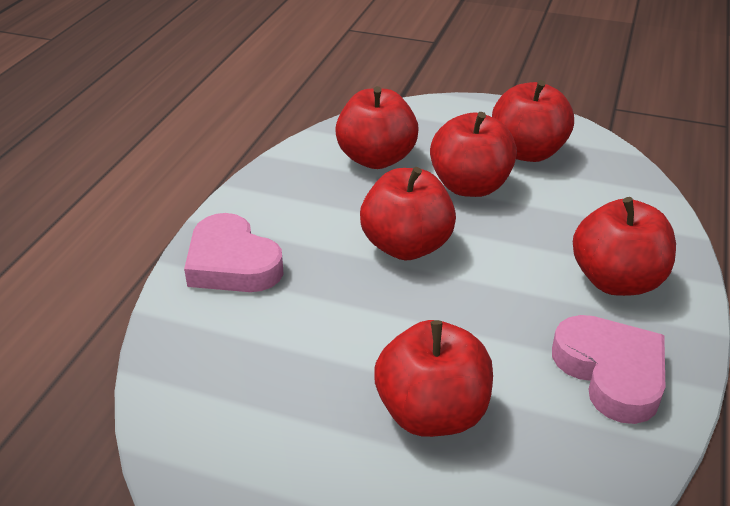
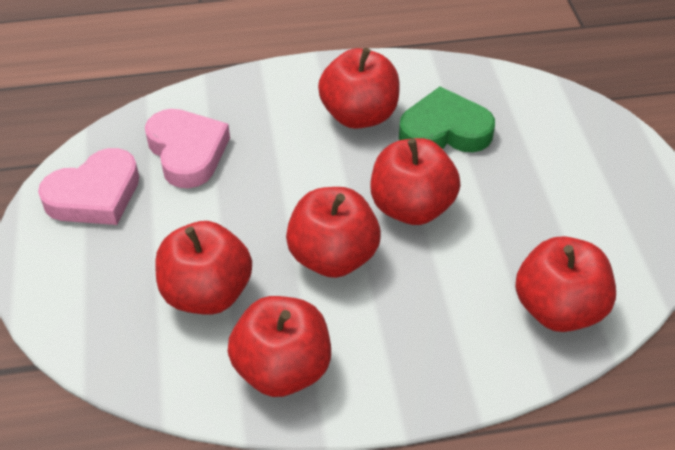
green heart: 0 -> 1

